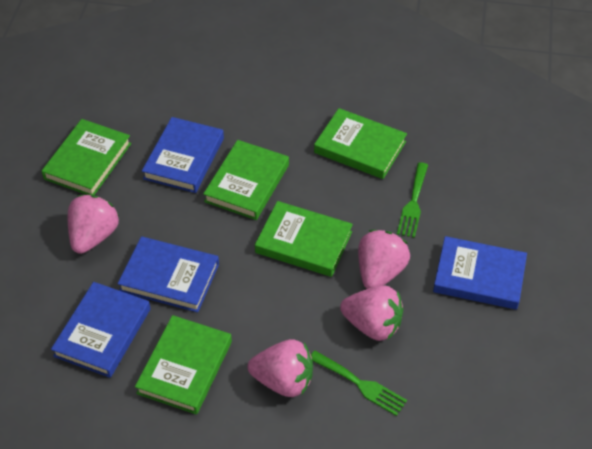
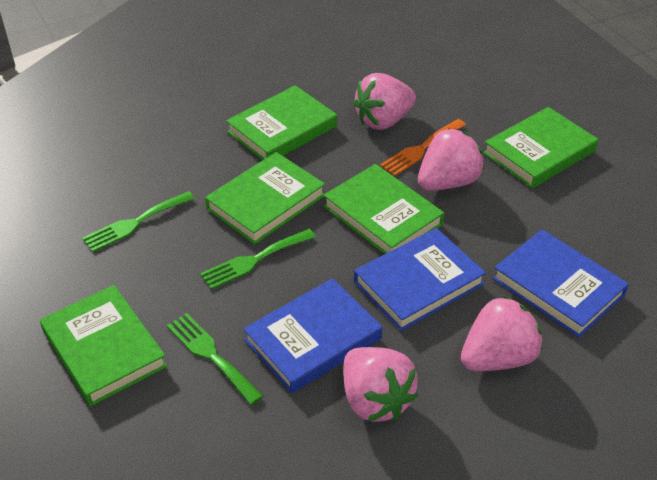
blue book: 4 -> 3
green fork: 2 -> 3
orange fork: 0 -> 1

